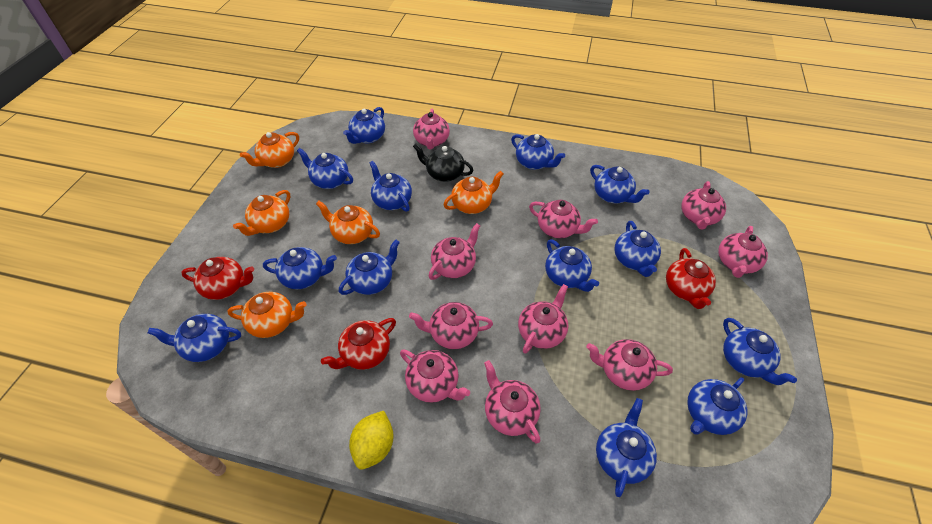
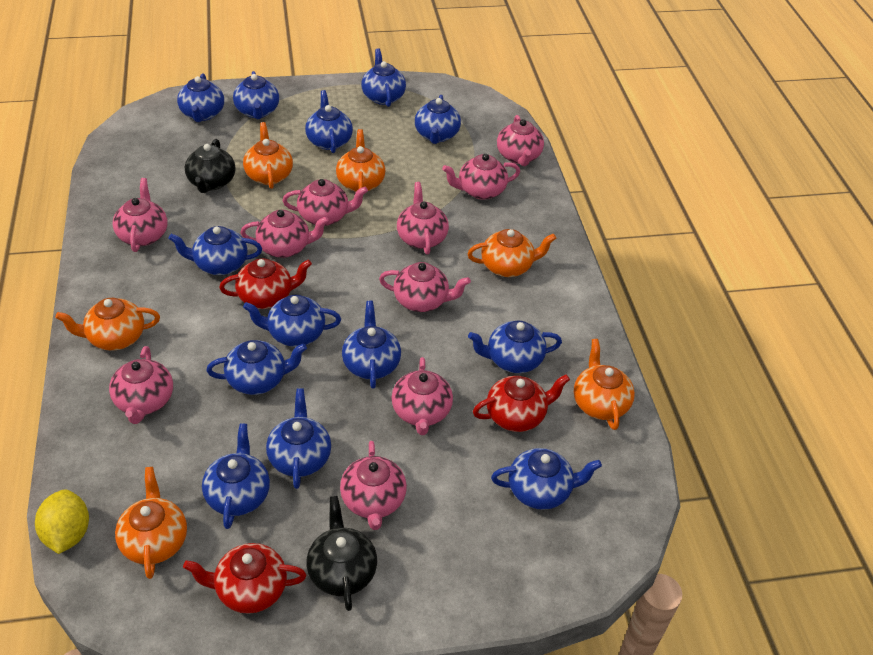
black teapot: 1 -> 2
orange teapot: 5 -> 6

